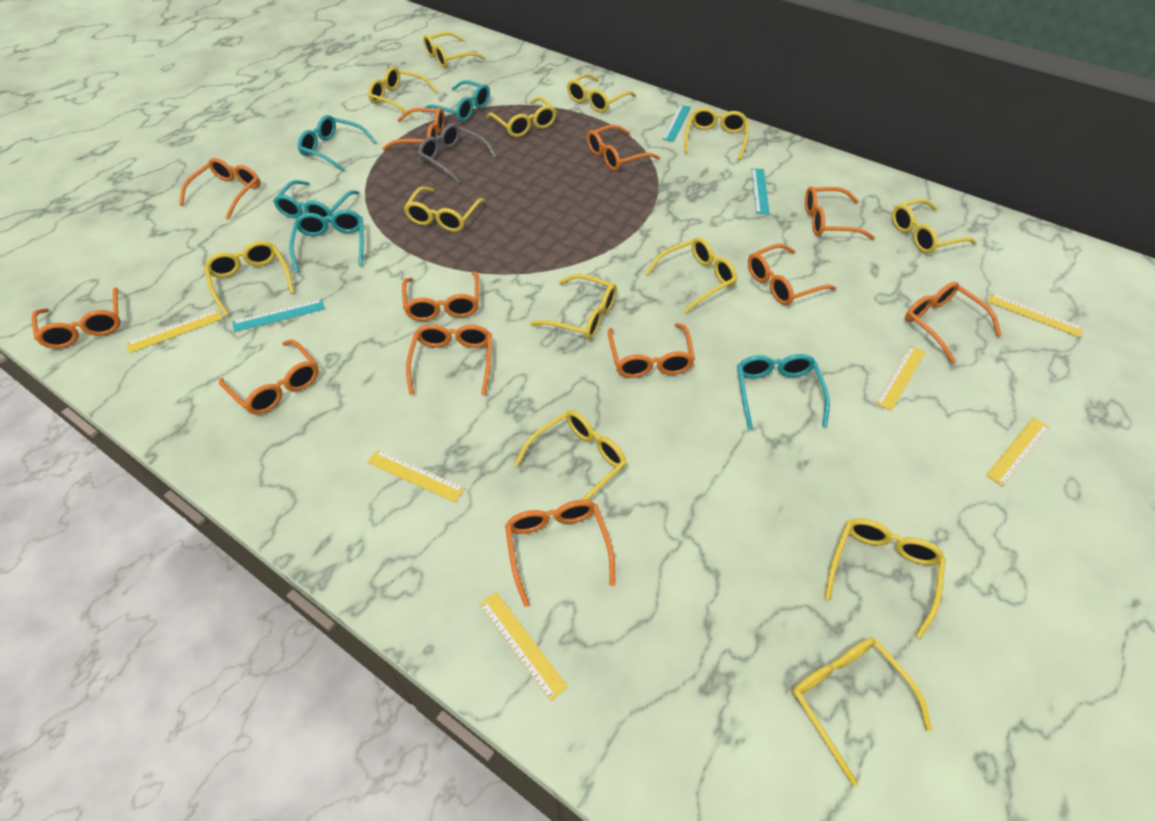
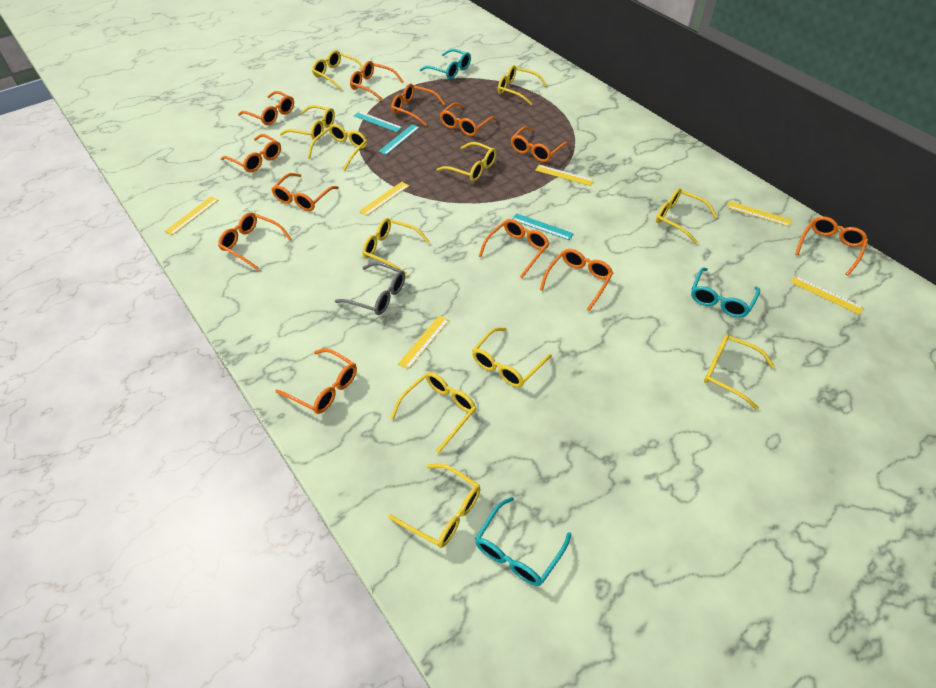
turquoise glasses: 5 -> 3
yellow glasses: 13 -> 11

